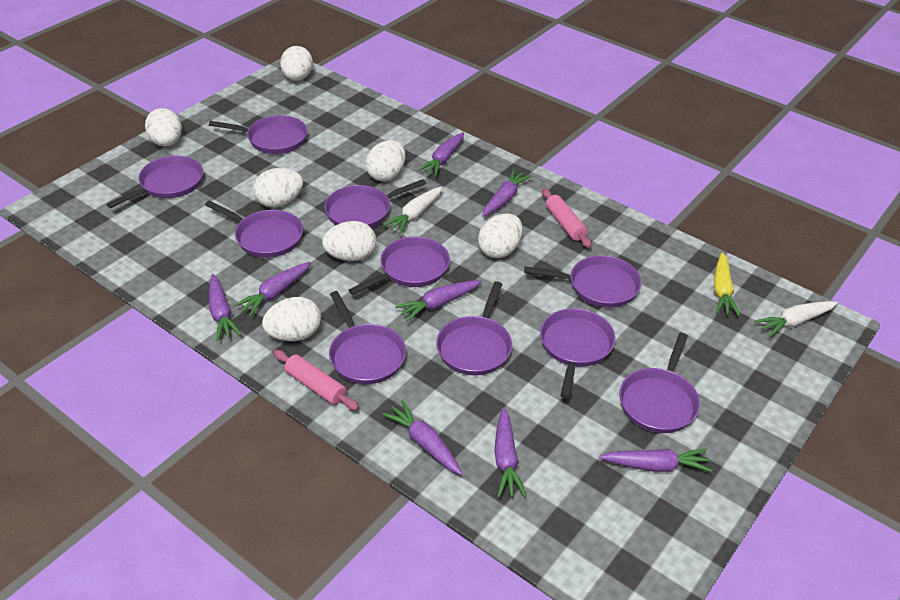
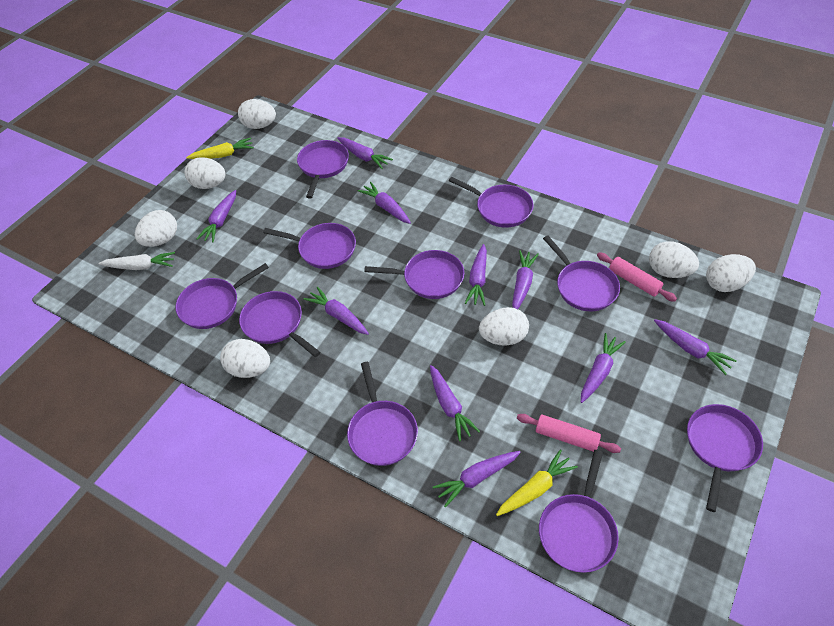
purple carrot: 8 -> 10
white carrot: 2 -> 1
yellow carrot: 1 -> 2

